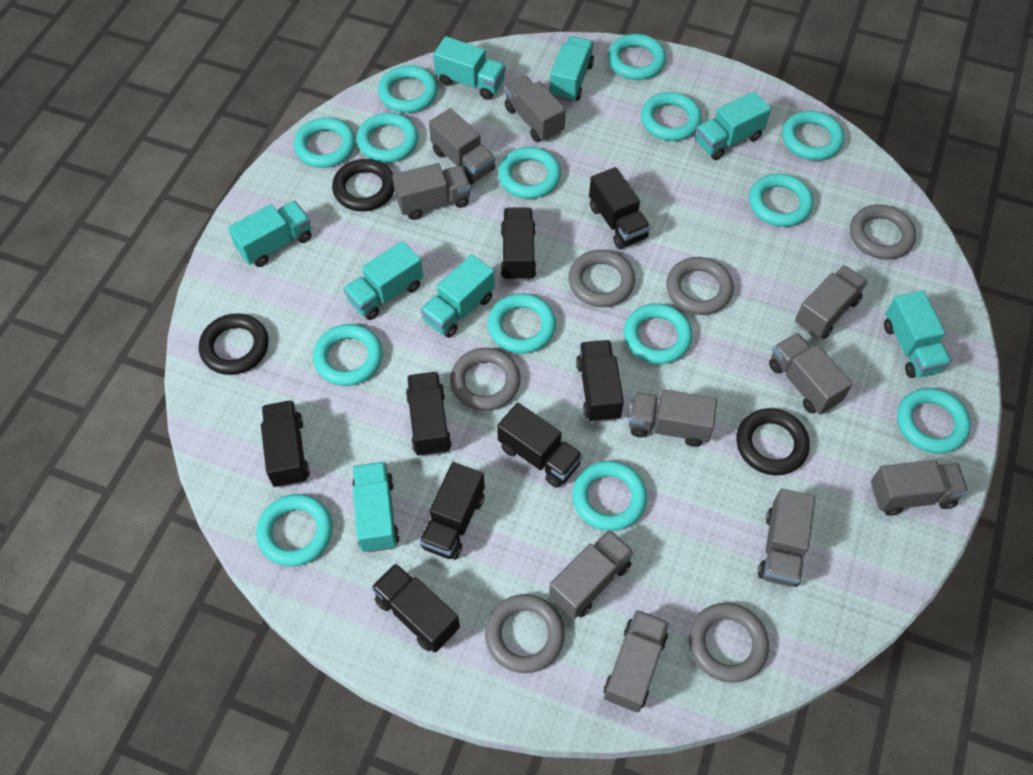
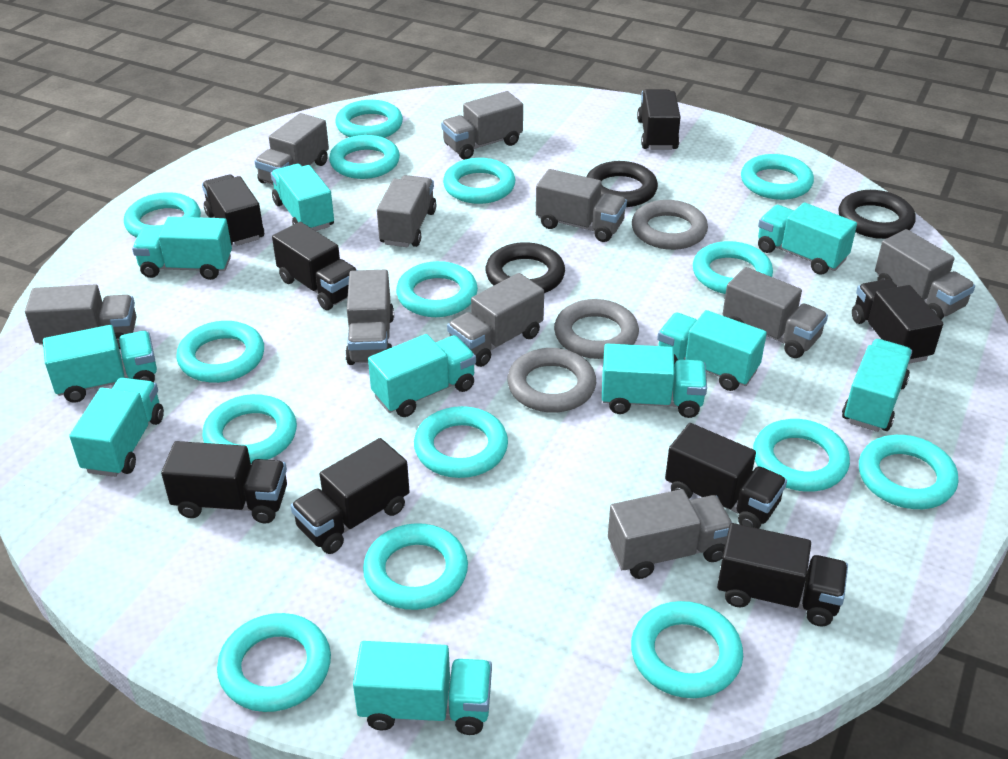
grey ring: 6 -> 3
turquoise ring: 14 -> 15
turquoise truck: 8 -> 10

